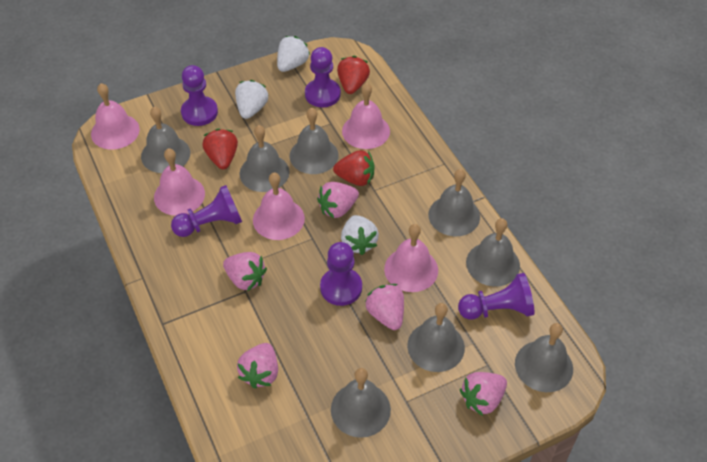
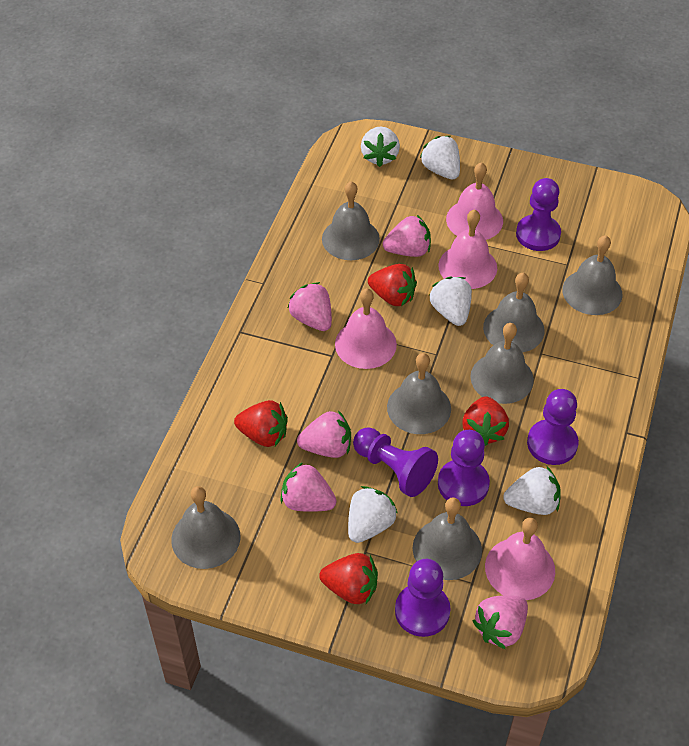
grey bell: 8 -> 7
pink bell: 5 -> 4
red strawberry: 3 -> 4
white strawberry: 3 -> 5

